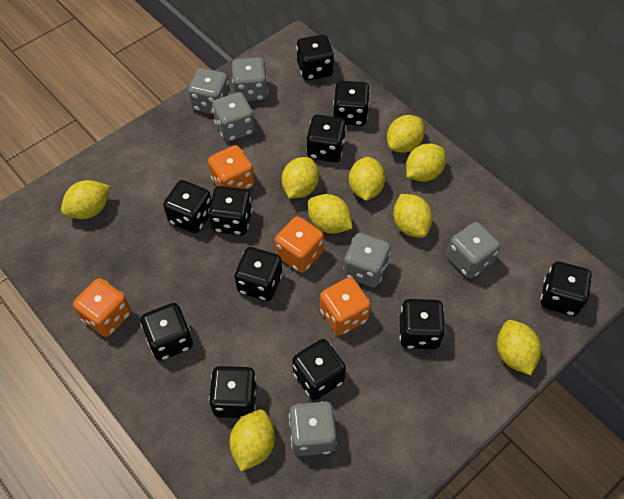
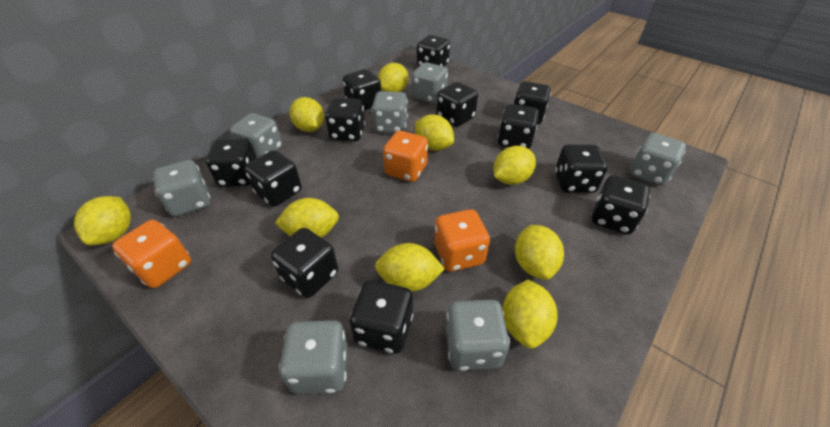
black dice: 11 -> 12
grey dice: 6 -> 7
orange dice: 4 -> 3

